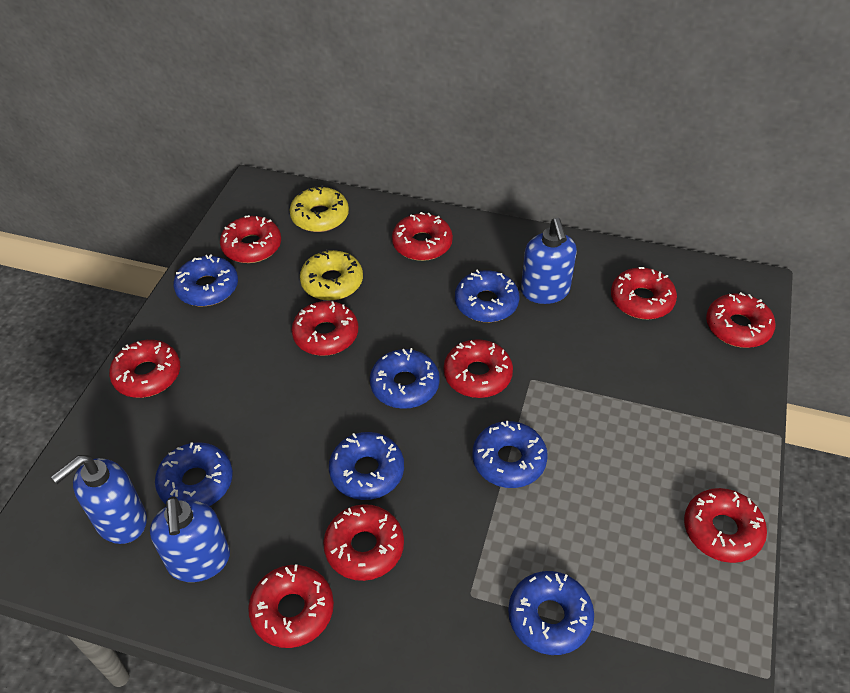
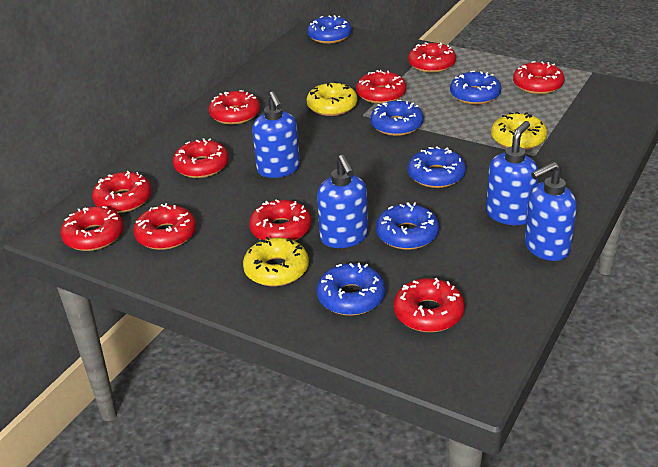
blue donut: 7 -> 6
blue soap dispenser: 3 -> 4
yellow donut: 2 -> 3

